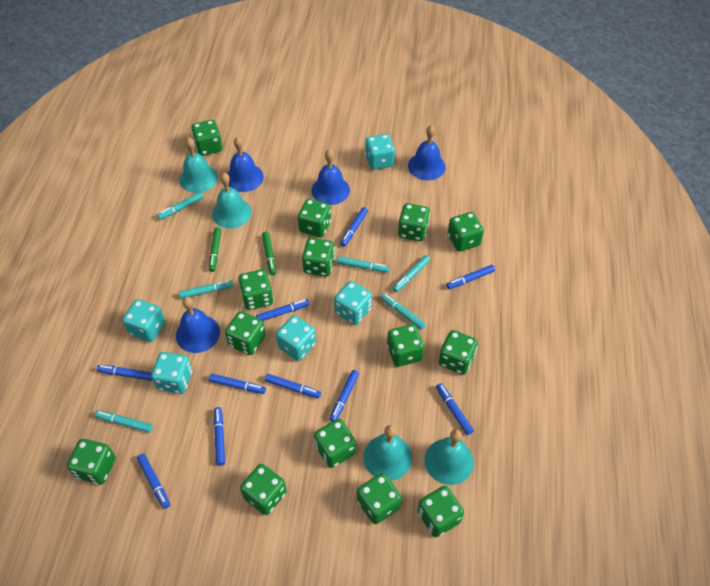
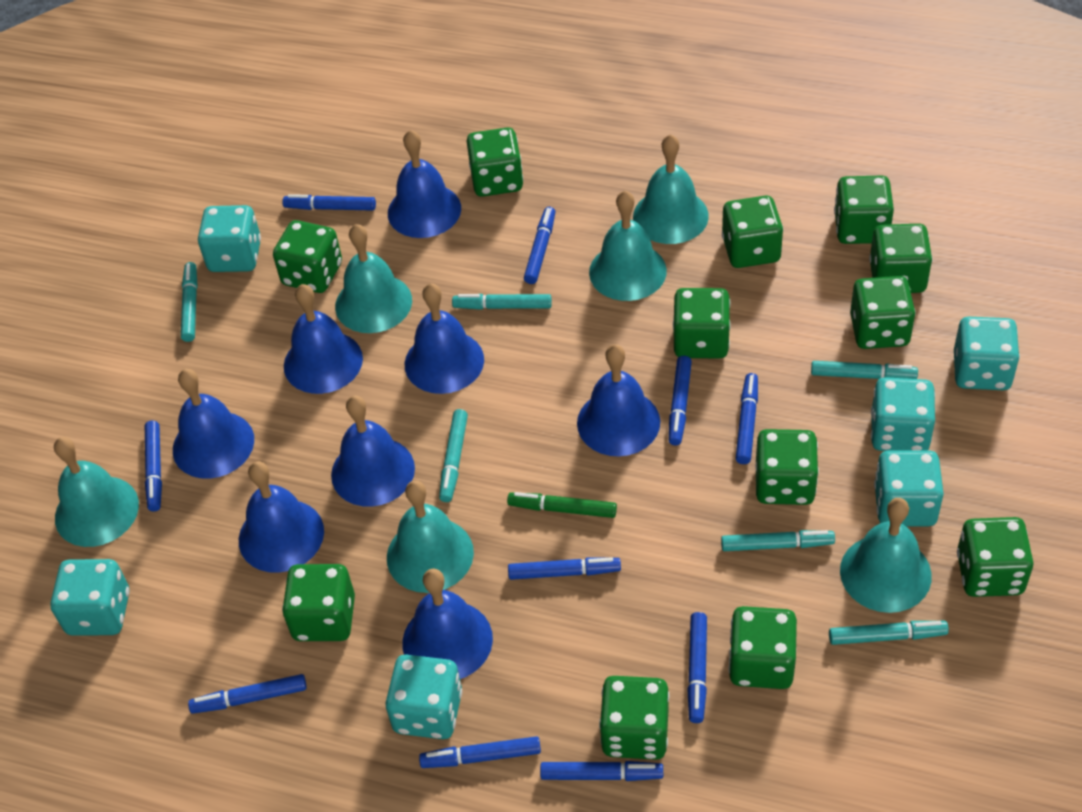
blue bell: 4 -> 8
green dice: 14 -> 12
green marker: 2 -> 1
turquoise bell: 4 -> 6
turquoise dice: 5 -> 6

